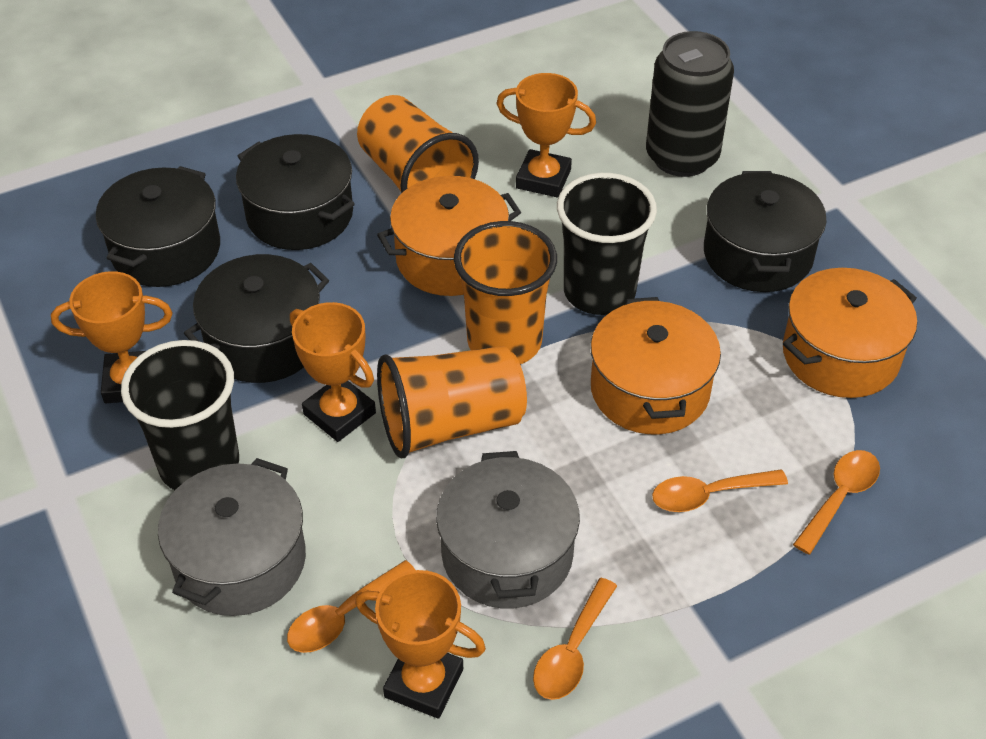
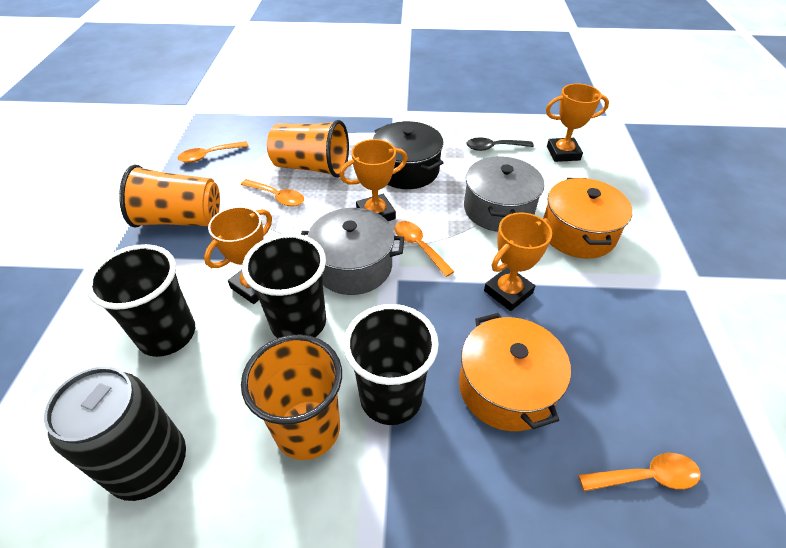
black cup: 2 -> 3
black pot: 4 -> 1
black spoon: 0 -> 1
orange pot: 3 -> 2

